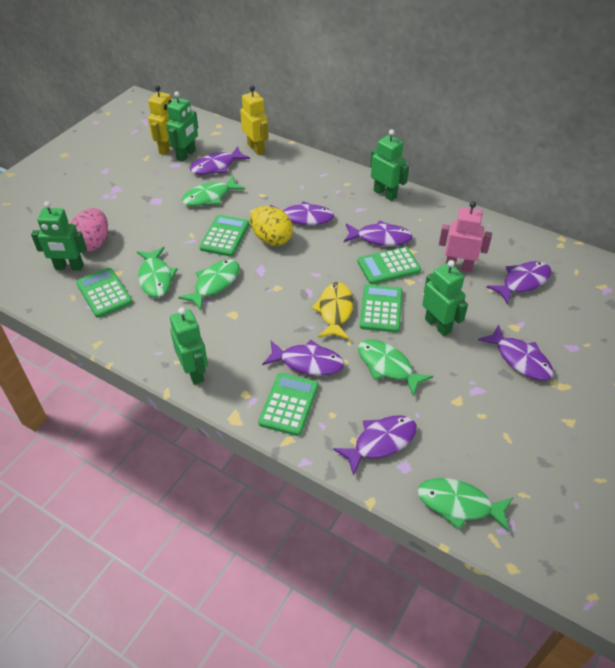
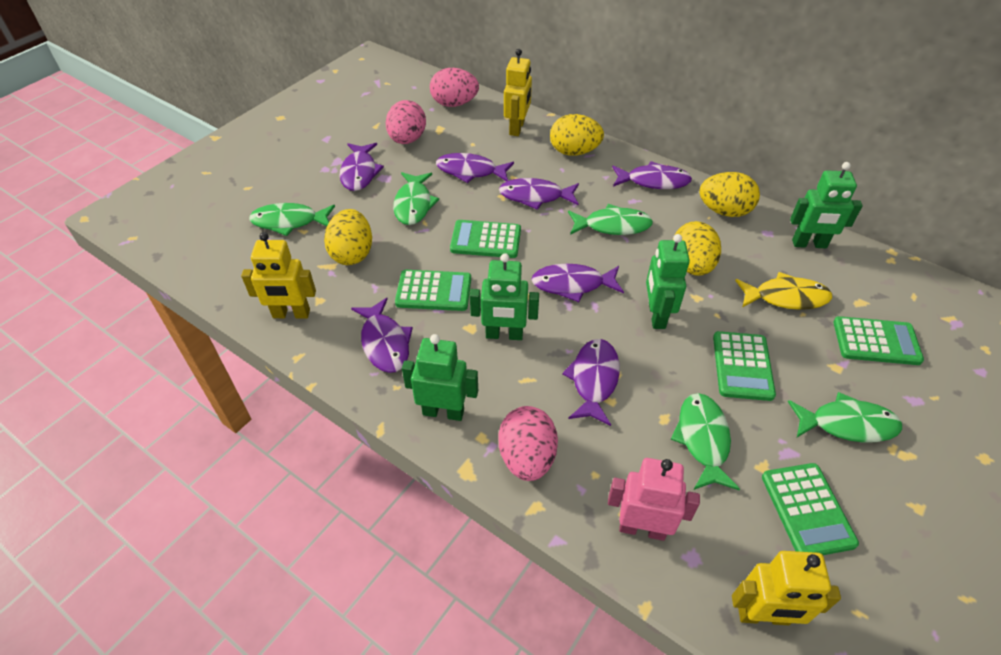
green robot: 5 -> 4
pink egg: 1 -> 3
yellow egg: 1 -> 4
yellow robot: 2 -> 3

